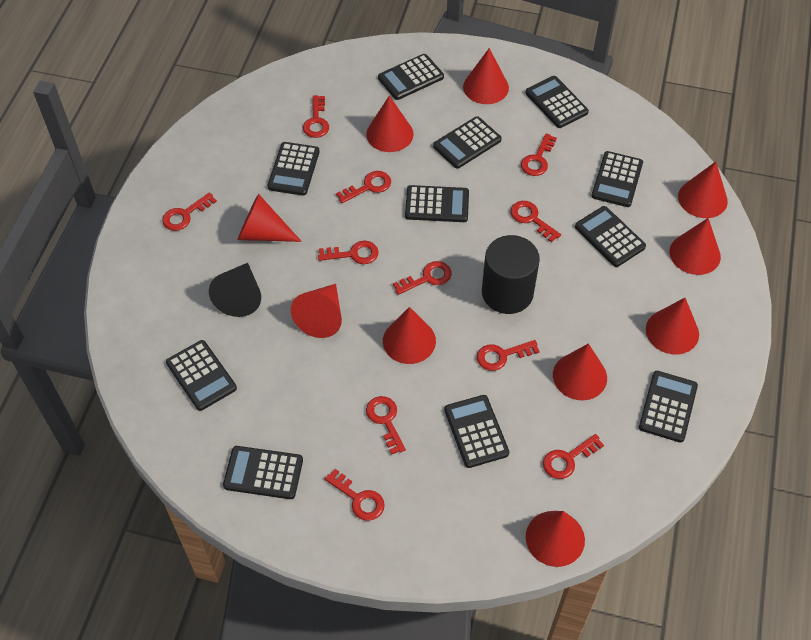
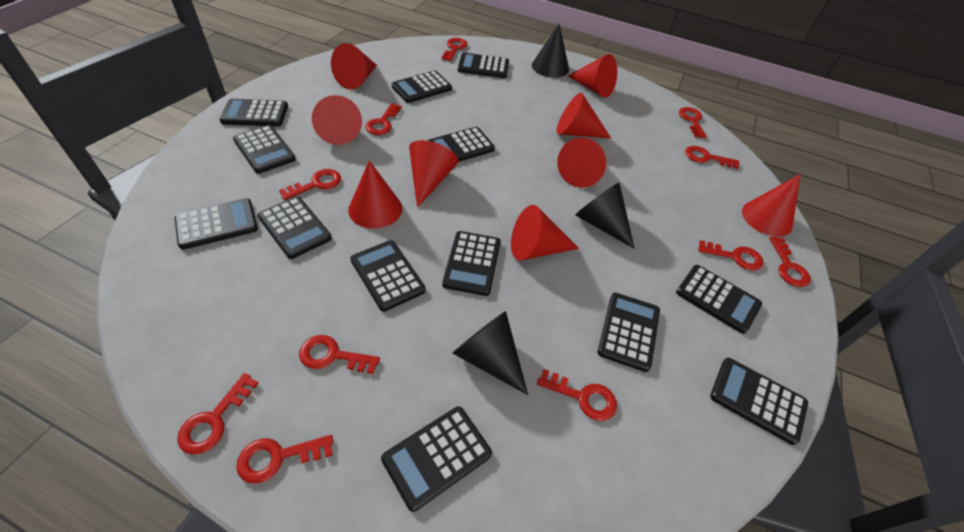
black calculator: 11 -> 13
black cone: 1 -> 3
black cylinder: 1 -> 0
red cone: 10 -> 9

